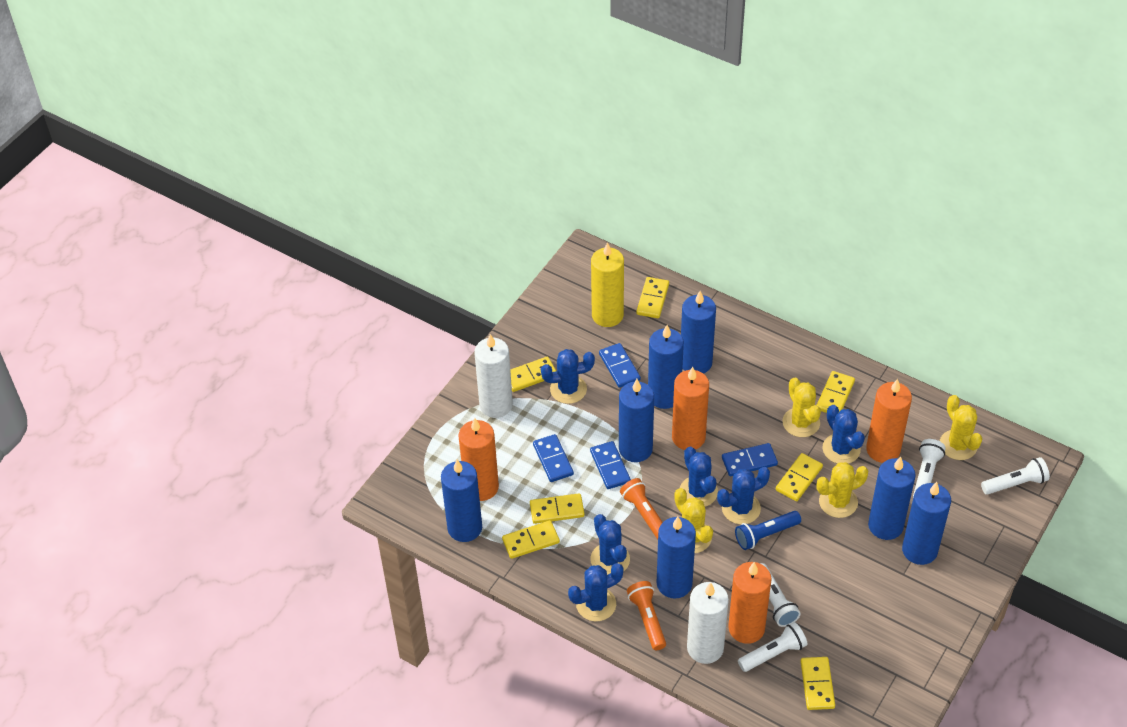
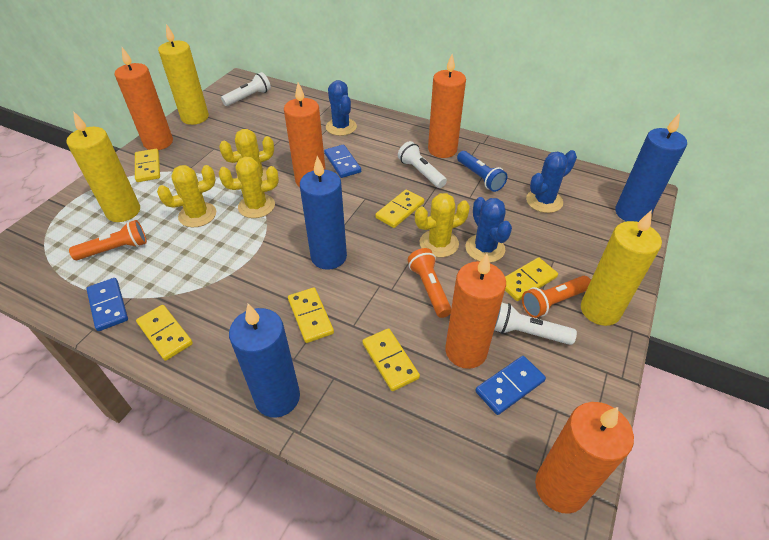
blue cactus: 6 -> 3
blue candle: 7 -> 3
blue domino: 4 -> 3
orange candle: 4 -> 5
orange flashlight: 2 -> 3
white candle: 2 -> 0
white flashlight: 4 -> 3
yellow candle: 1 -> 3
yellow domino: 7 -> 6

